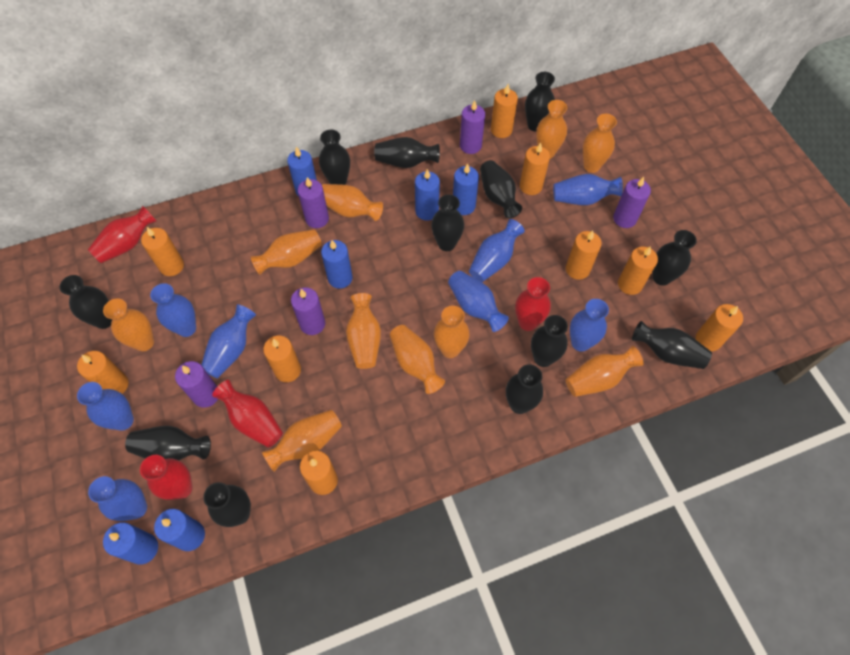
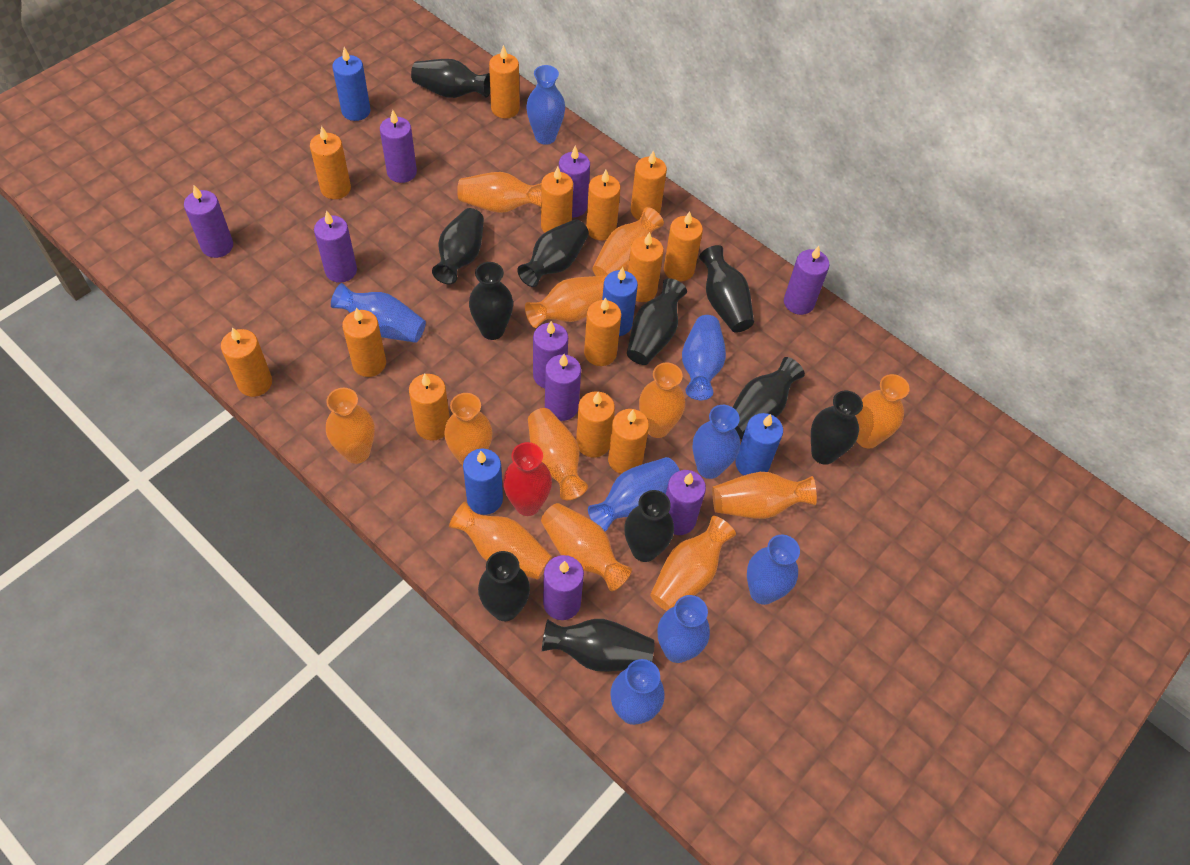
black vase: 12 -> 11
blue candle: 6 -> 4
orange candle: 9 -> 13
orange vase: 10 -> 12
purple candle: 5 -> 9
red vase: 4 -> 1

